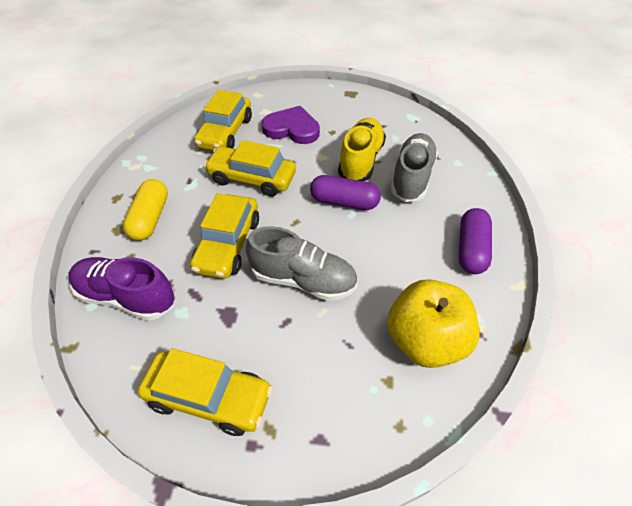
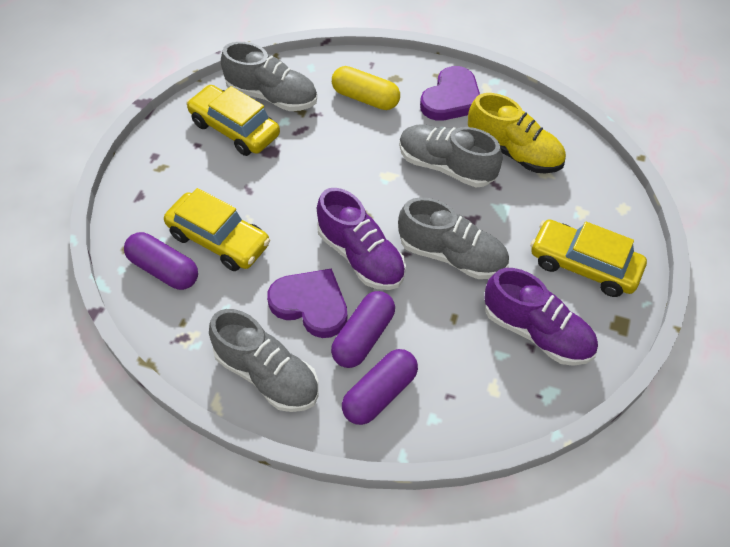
grey shoe: 2 -> 4
purple capsule: 2 -> 3
purple heart: 1 -> 2
purple shoe: 1 -> 2
yellow apple: 1 -> 0
yellow car: 4 -> 3

